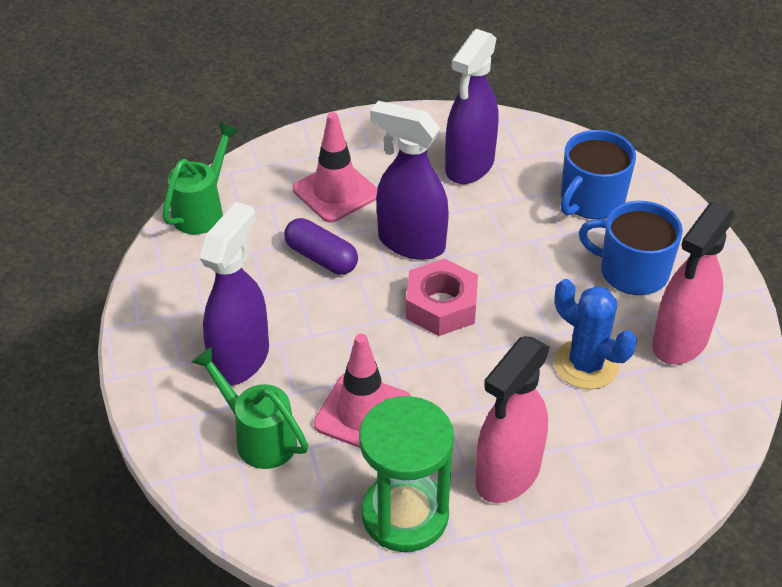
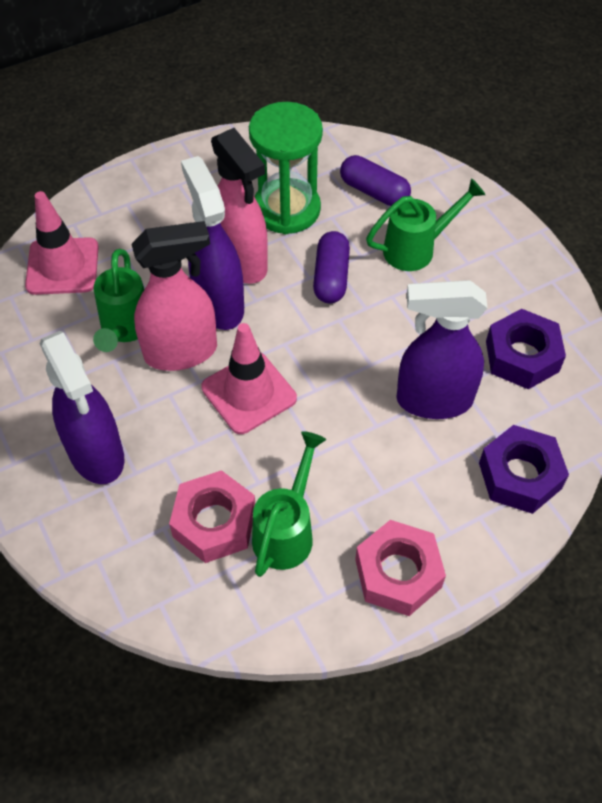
blue cactus: 1 -> 0
blue mug: 2 -> 0
green watering can: 2 -> 3
pink nut: 1 -> 2
purple capsule: 1 -> 2
purple nut: 0 -> 2

